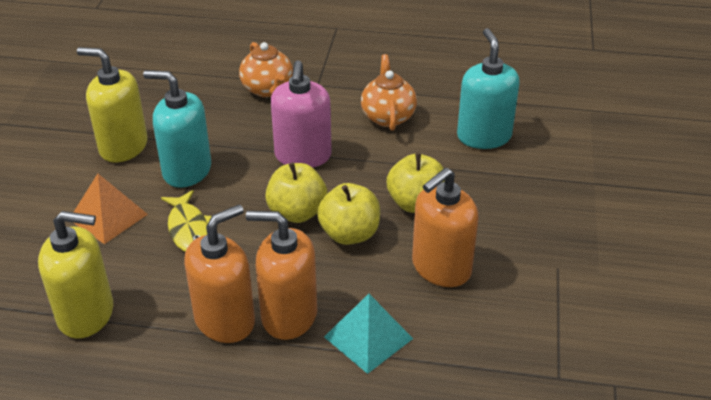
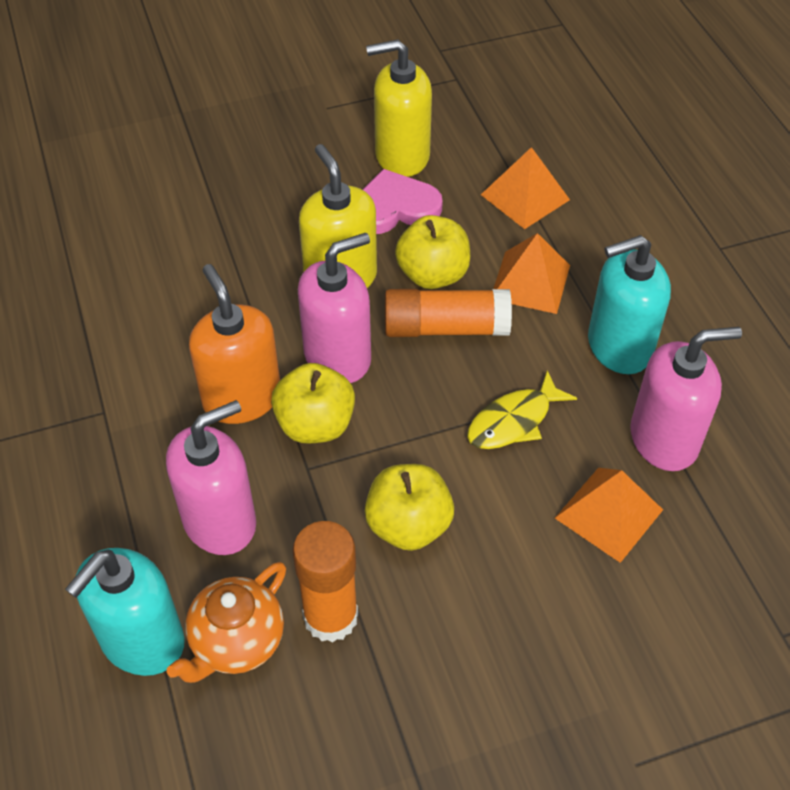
orange glue stick: 0 -> 2
orange pyramid: 1 -> 3
orange soap dispenser: 3 -> 1
orange teapot: 2 -> 1
pink heart: 0 -> 1
pink soap dispenser: 1 -> 3
turquoise pyramid: 1 -> 0

